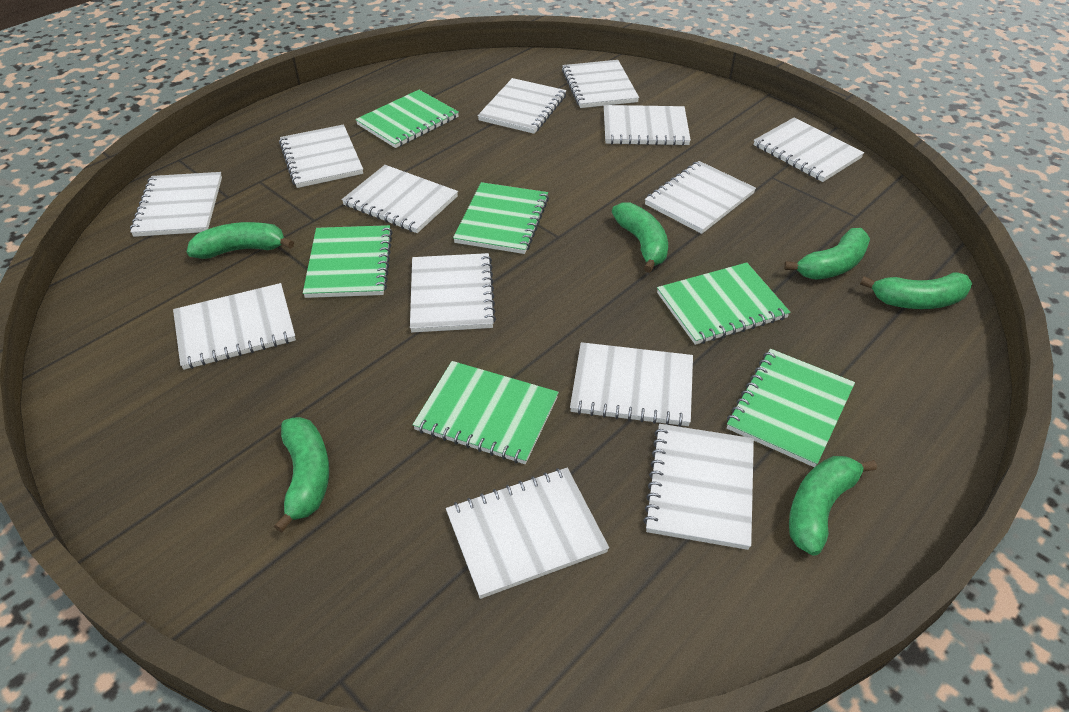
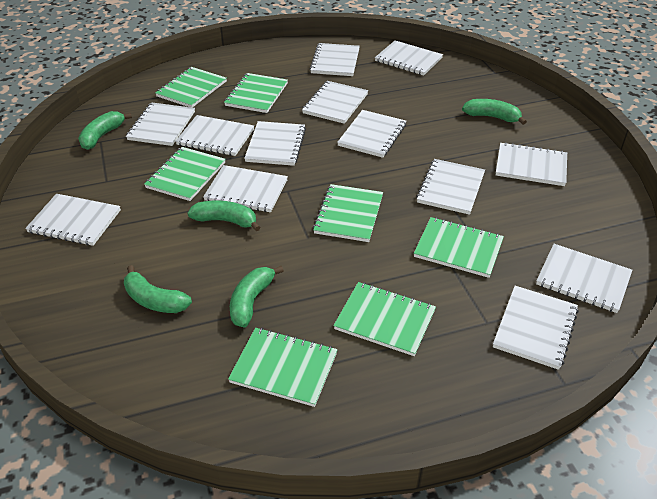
green banana: 6 -> 5
green notebook: 6 -> 7

